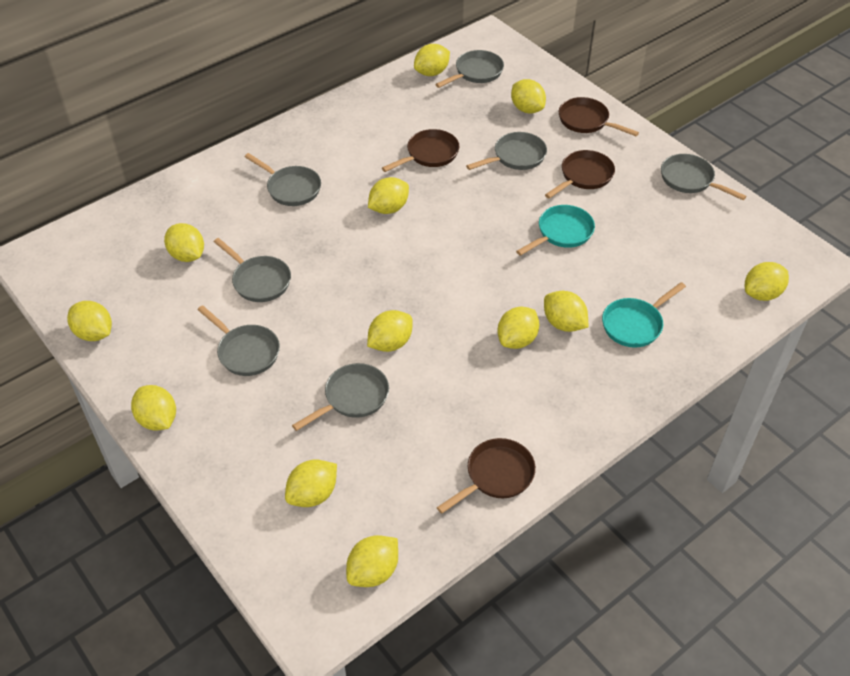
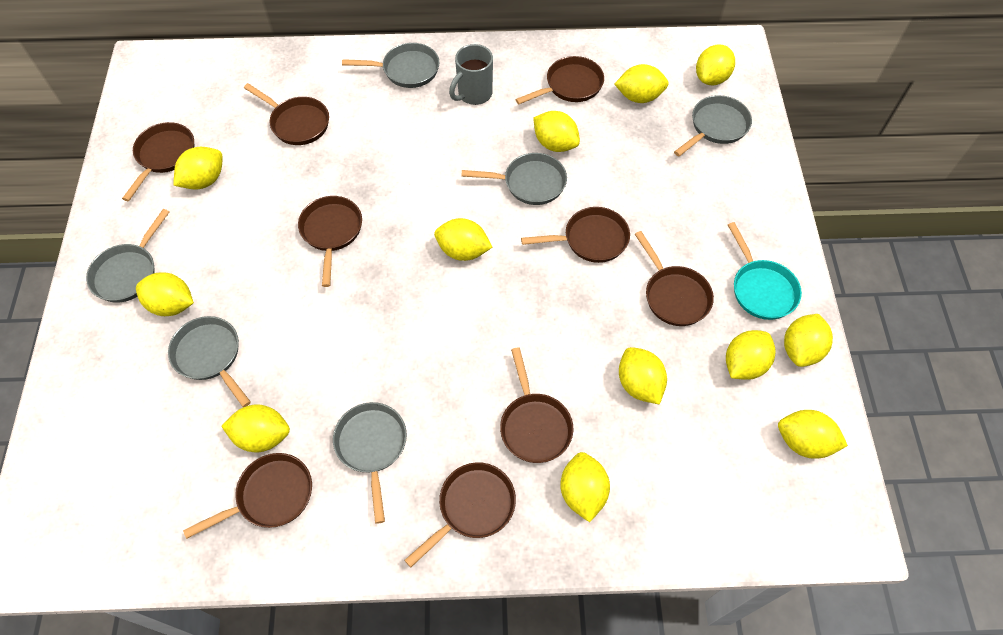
brown pan: 4 -> 9
grey mug: 0 -> 1
grey pan: 7 -> 6
turquoise pan: 2 -> 1

